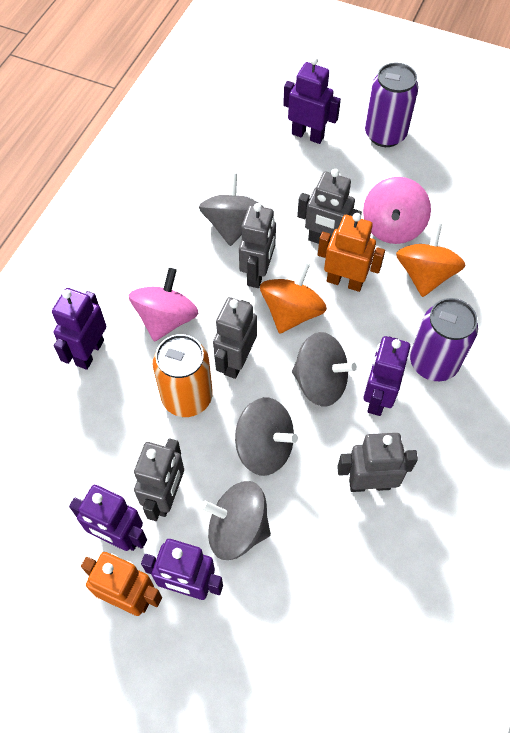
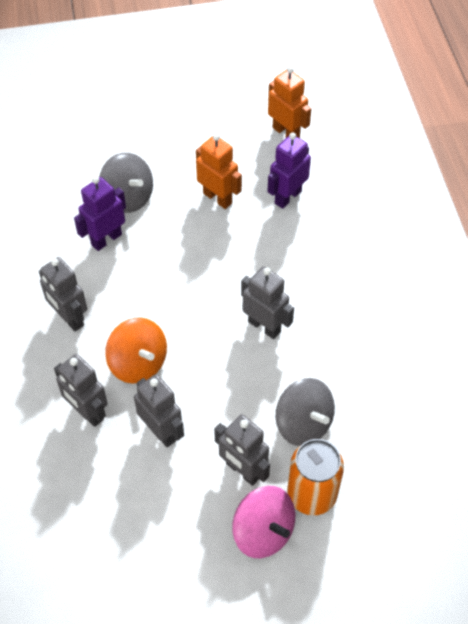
grey spinning top: 4 -> 2
orange spinning top: 2 -> 1
pink spinning top: 2 -> 1
purple can: 2 -> 0
purple robot: 5 -> 2

